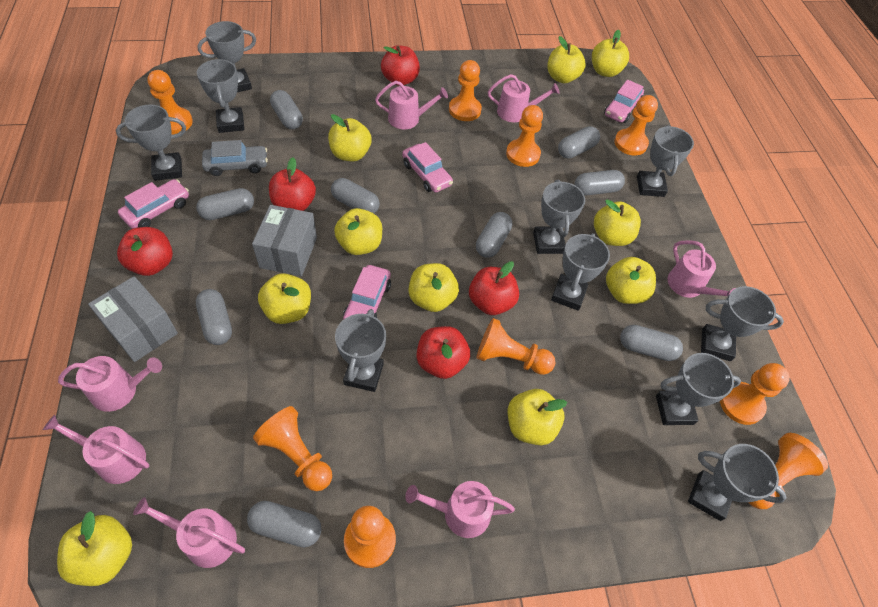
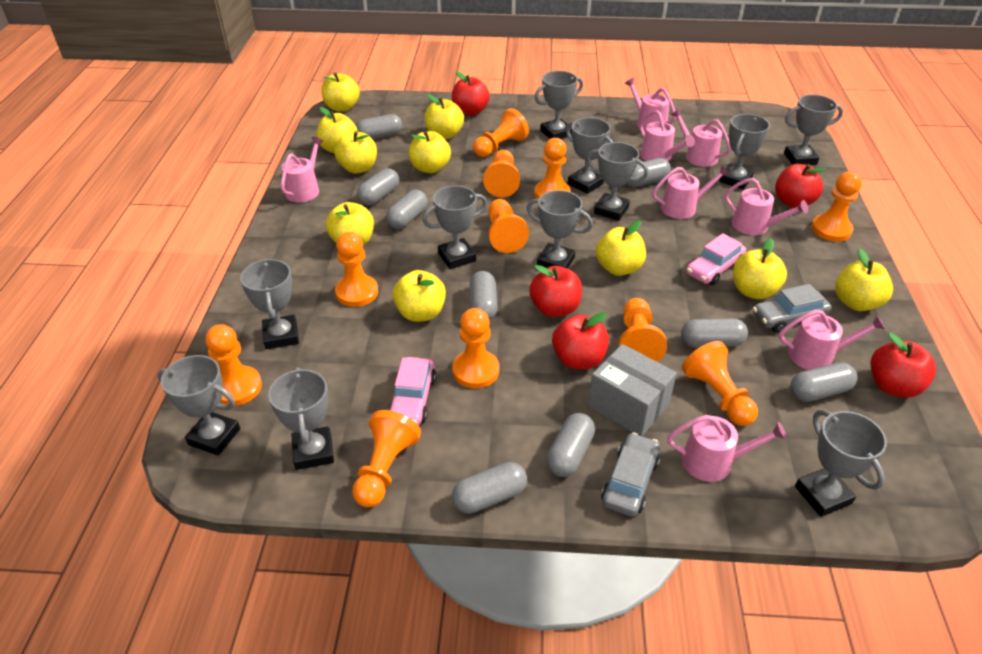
grey box: 2 -> 1
grey car: 1 -> 2
grey trophy: 10 -> 11
orange pawn: 9 -> 11
pink car: 4 -> 2
pink watering can: 7 -> 8

